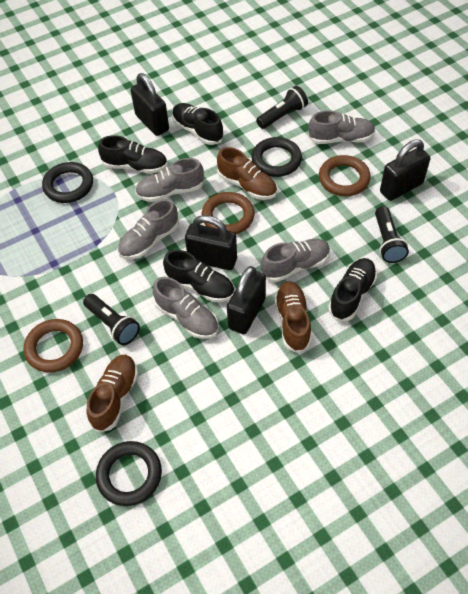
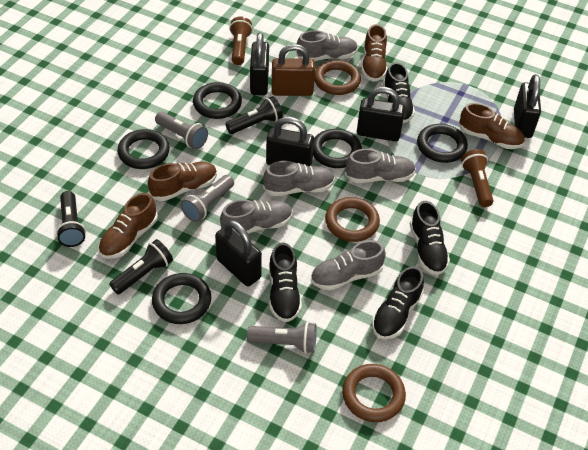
black padlock: 4 -> 5
black ring: 3 -> 5
brown flashlight: 0 -> 2
brown padlock: 0 -> 1
brown shoe: 3 -> 4
grey flashlight: 0 -> 3

